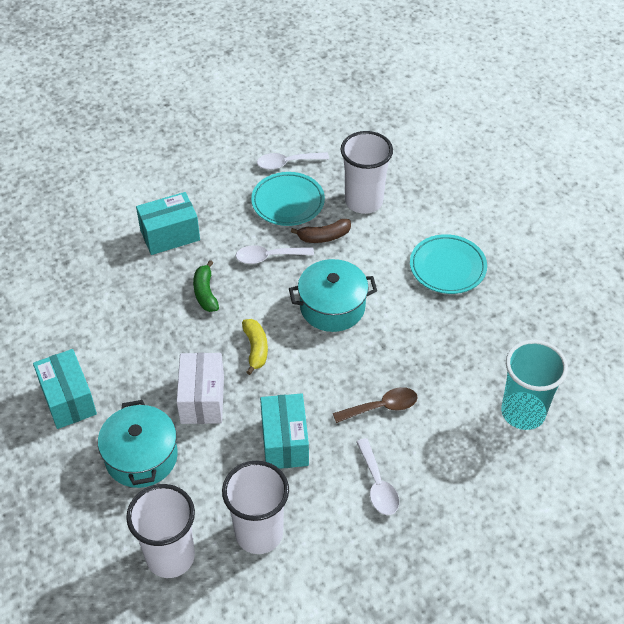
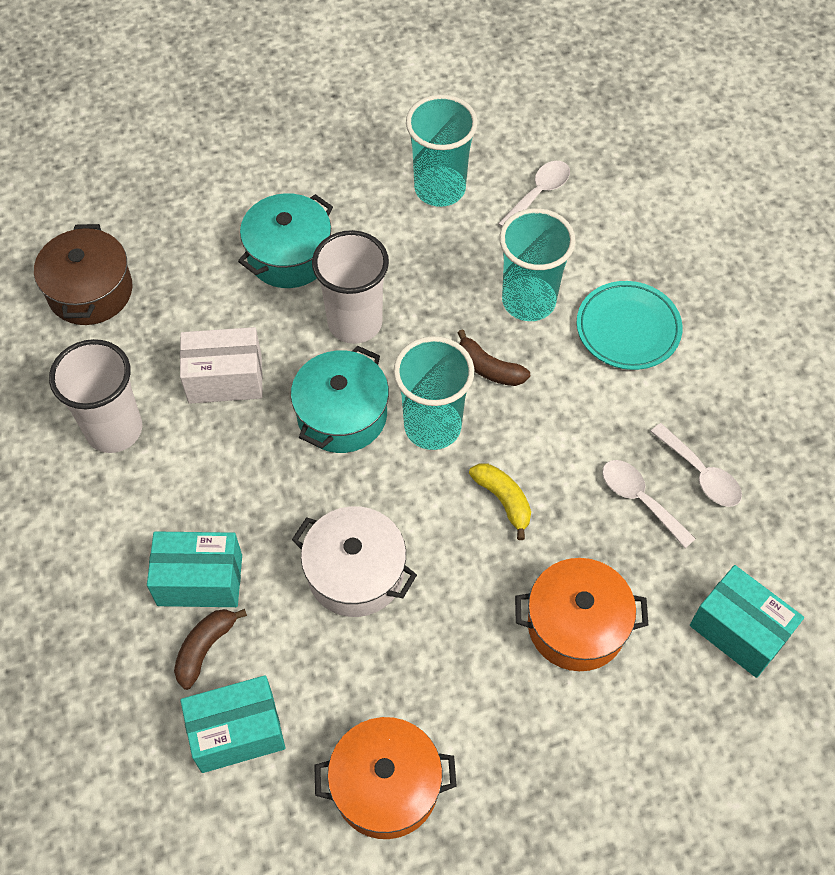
brown banana: 1 -> 2
brown pot: 0 -> 1
brown spoon: 1 -> 0
green banana: 1 -> 0
orange pot: 0 -> 2
turquoise cup: 1 -> 3
turquoise plate: 2 -> 1
white cup: 3 -> 2
white pot: 0 -> 1

